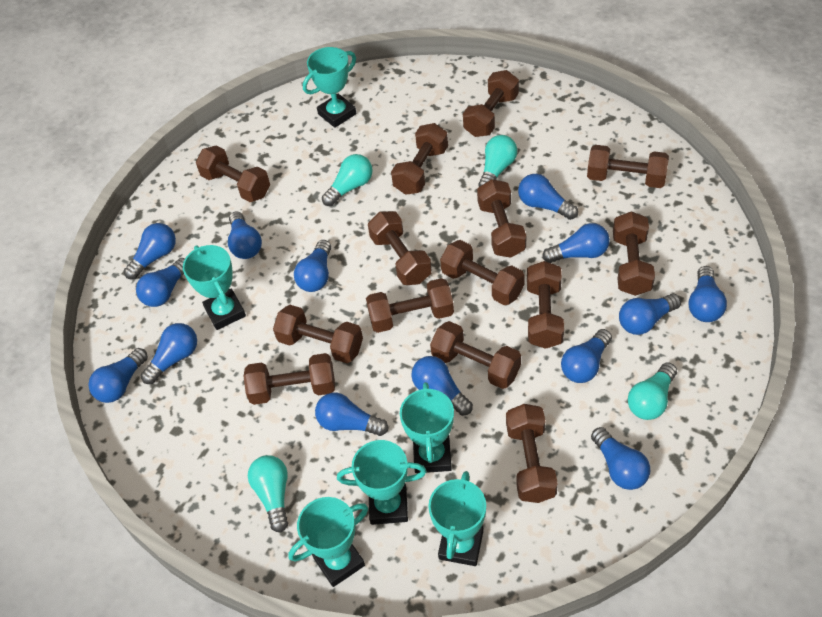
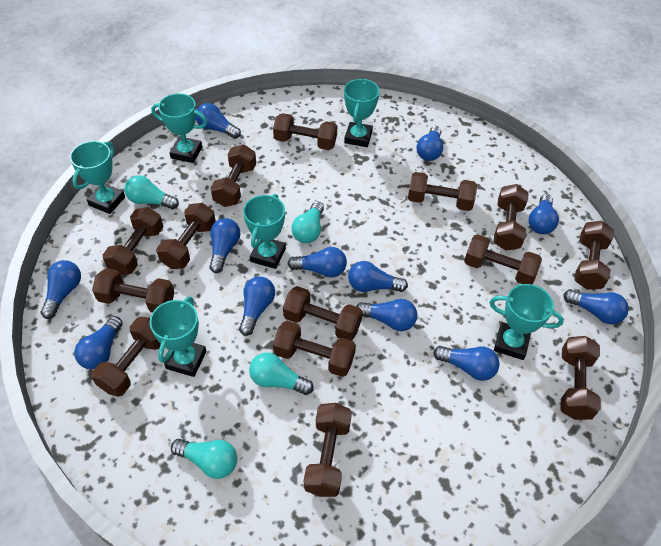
blue light bulb: 14 -> 12

